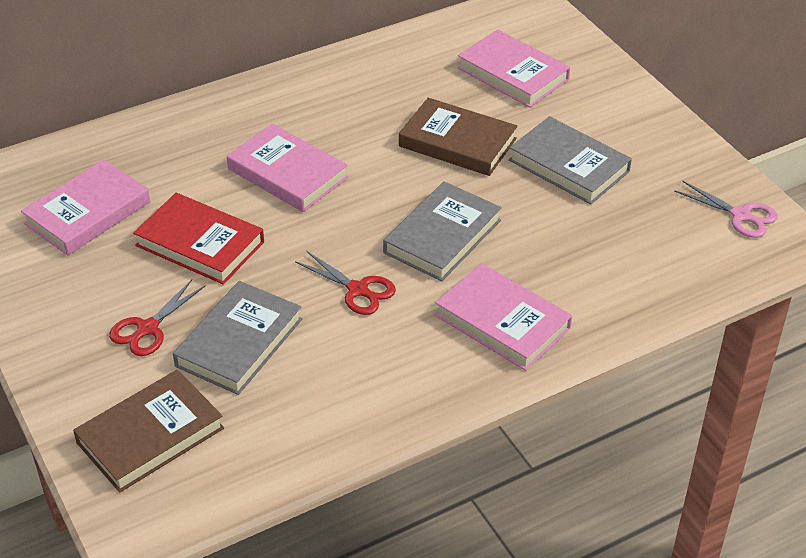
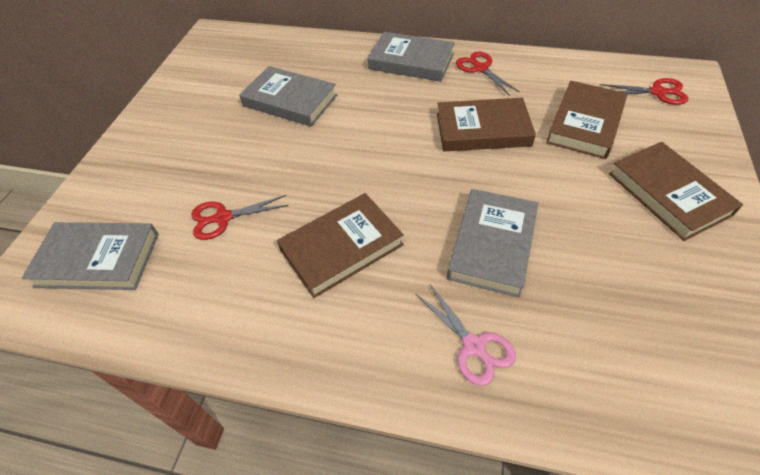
brown book: 2 -> 4
grey book: 3 -> 4
pink book: 4 -> 0
red book: 1 -> 0
red scissors: 2 -> 3

